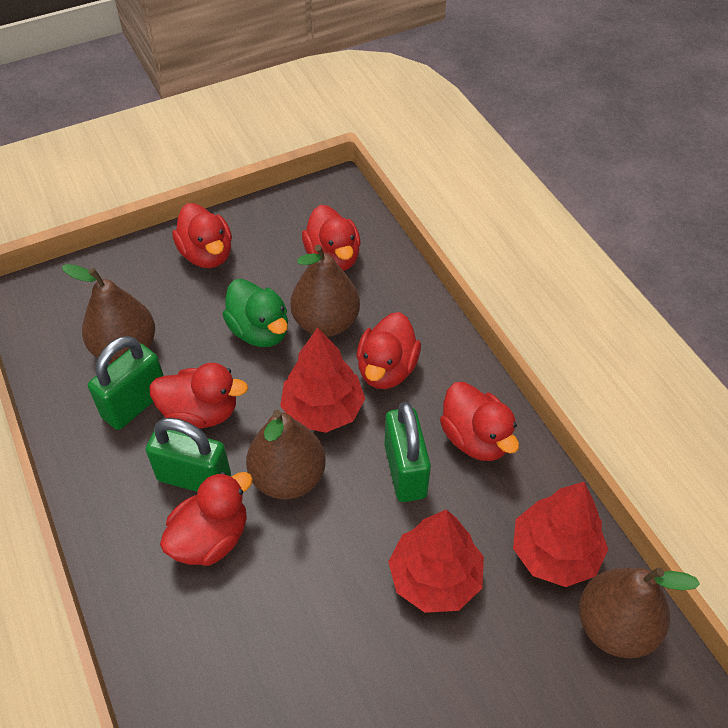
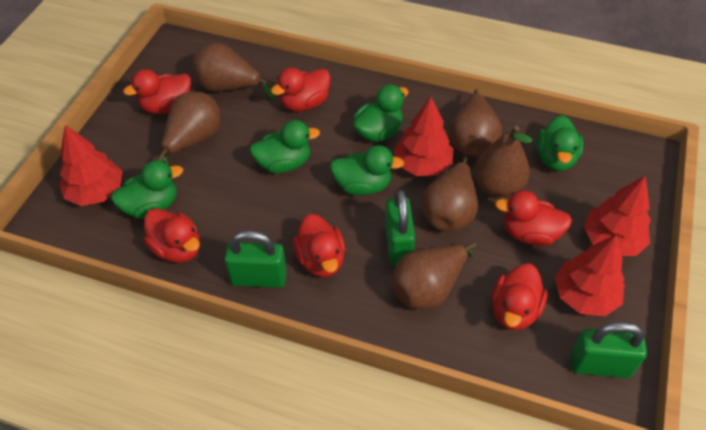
brown pear: 4 -> 6
green duck: 1 -> 5
red tree: 3 -> 4

